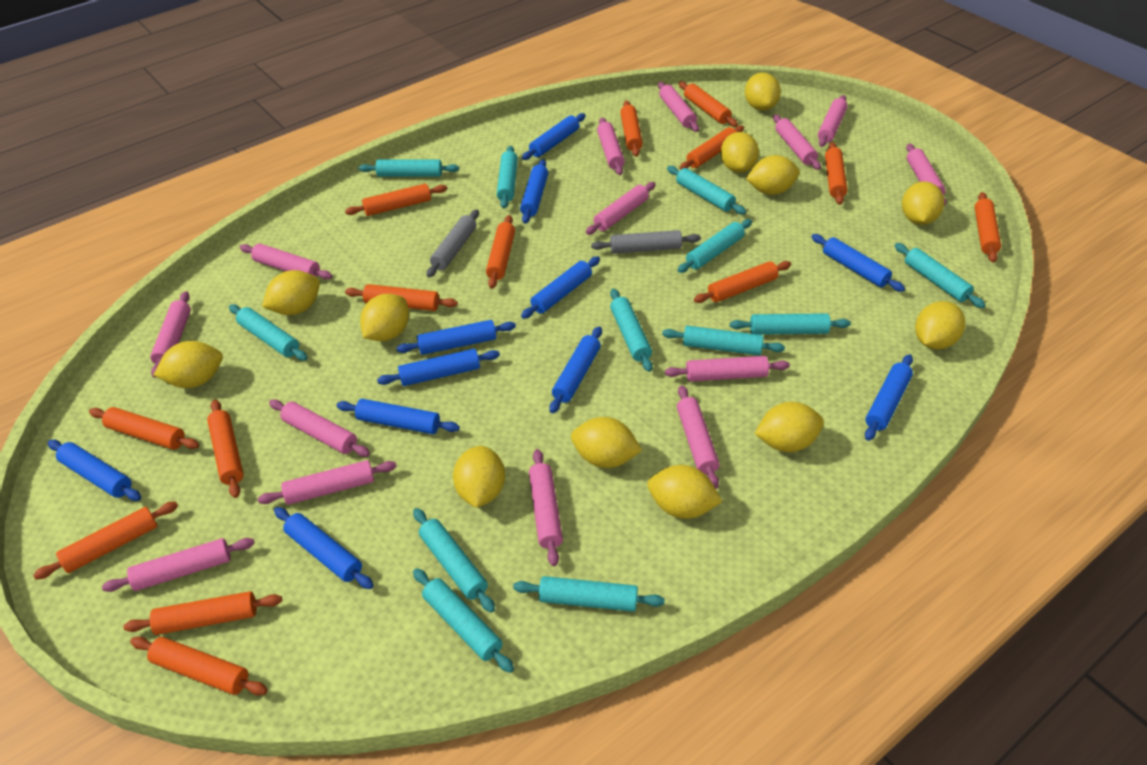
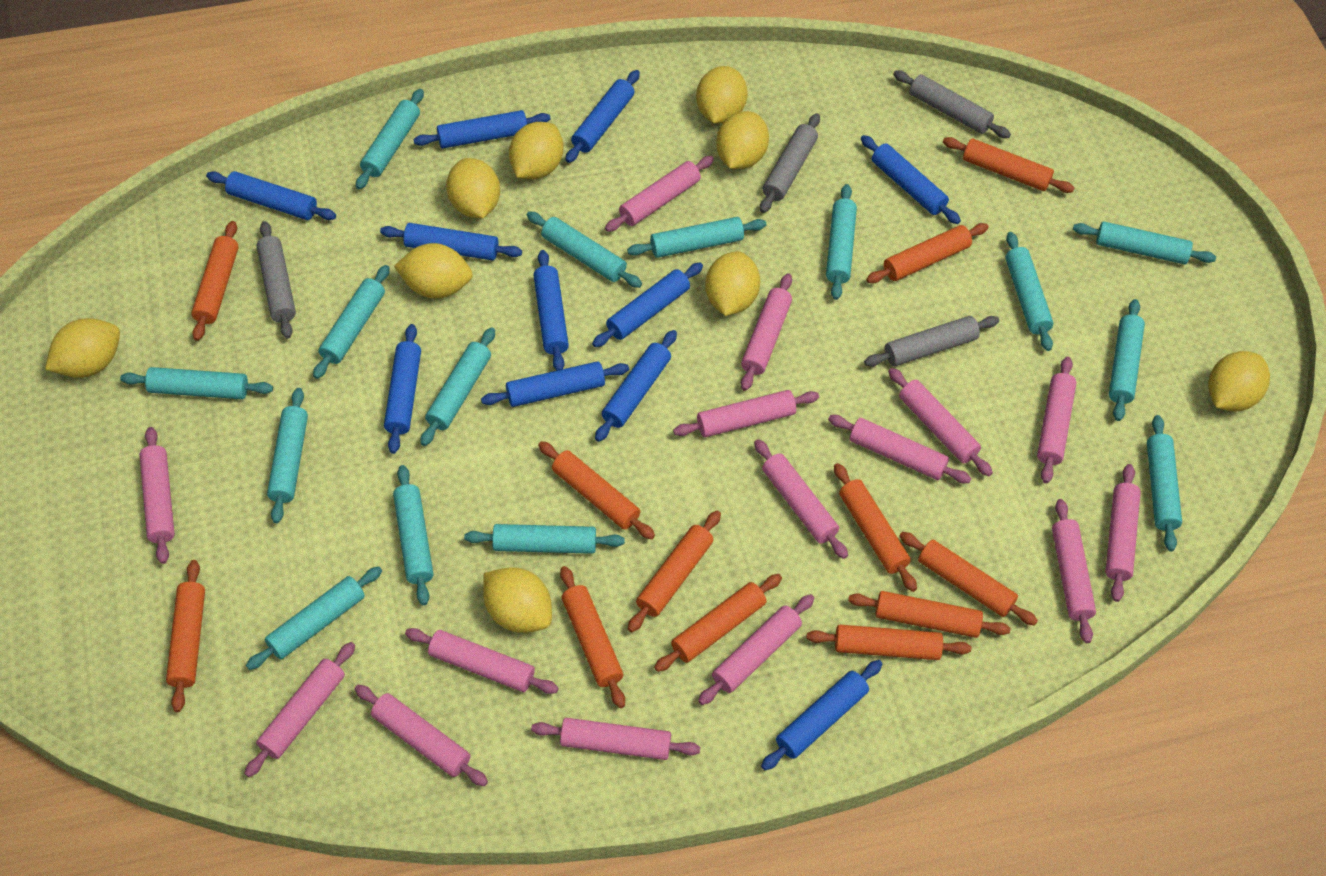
grey rolling pin: 2 -> 4
orange rolling pin: 14 -> 12
pink rolling pin: 14 -> 15
turquoise rolling pin: 12 -> 15
yellow lemon: 12 -> 9

